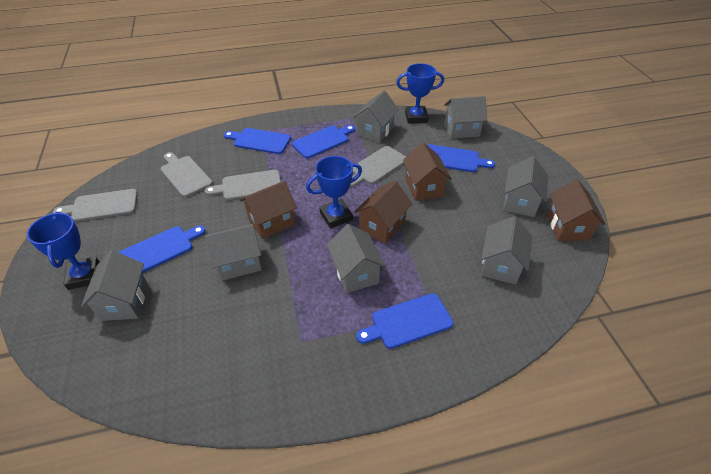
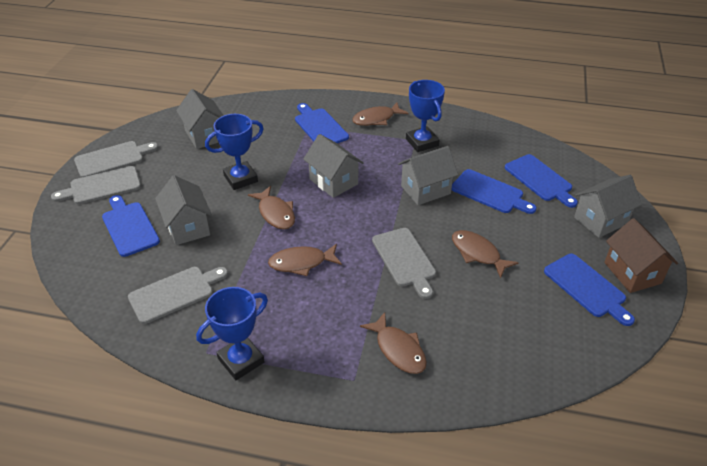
brown fish: 0 -> 5
brown house: 4 -> 1
grey house: 7 -> 5

